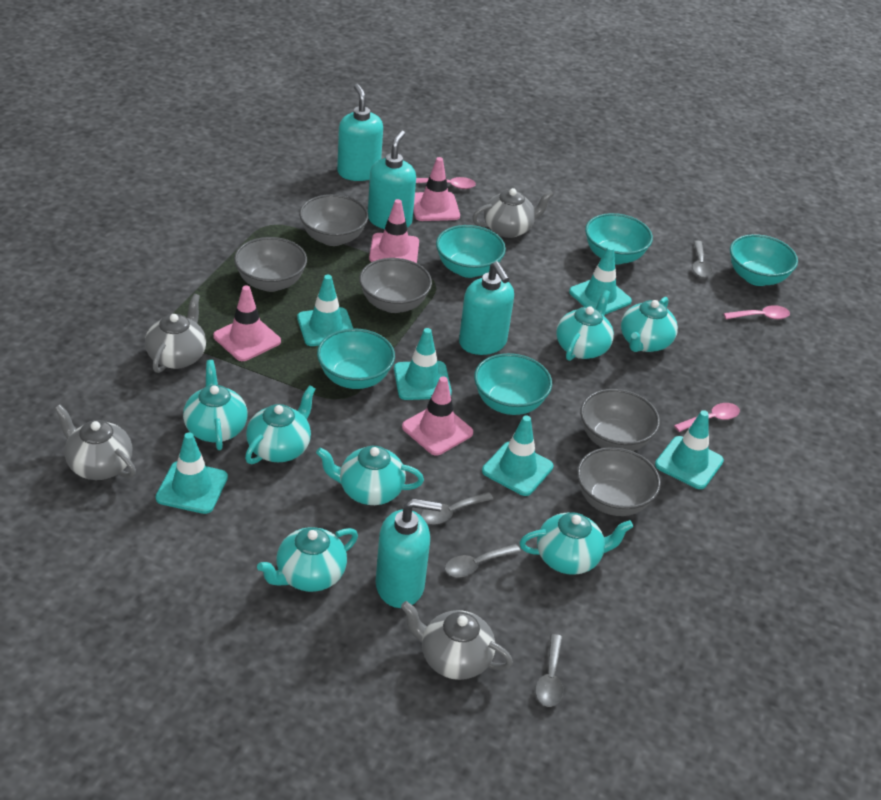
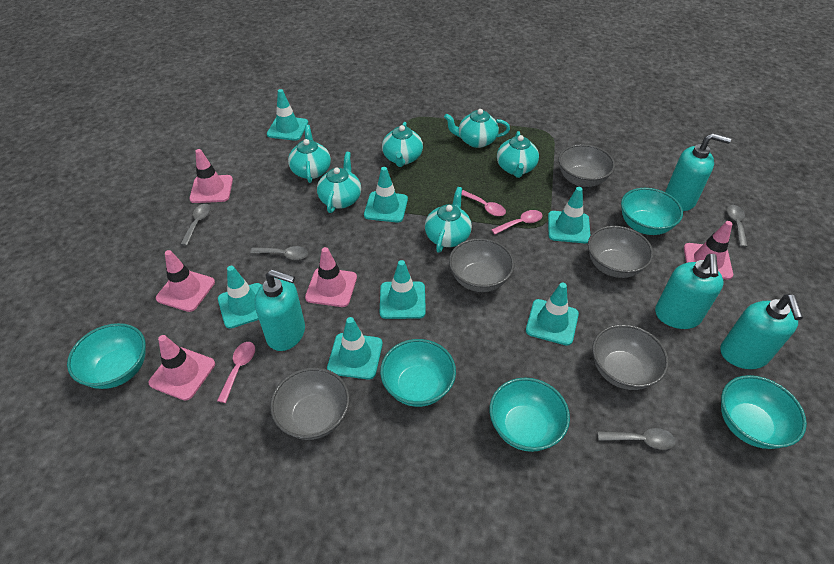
grey teapot: 4 -> 0
pink traffic cone: 4 -> 5
turquoise teapot: 7 -> 6
turquoise traffic cone: 6 -> 7

